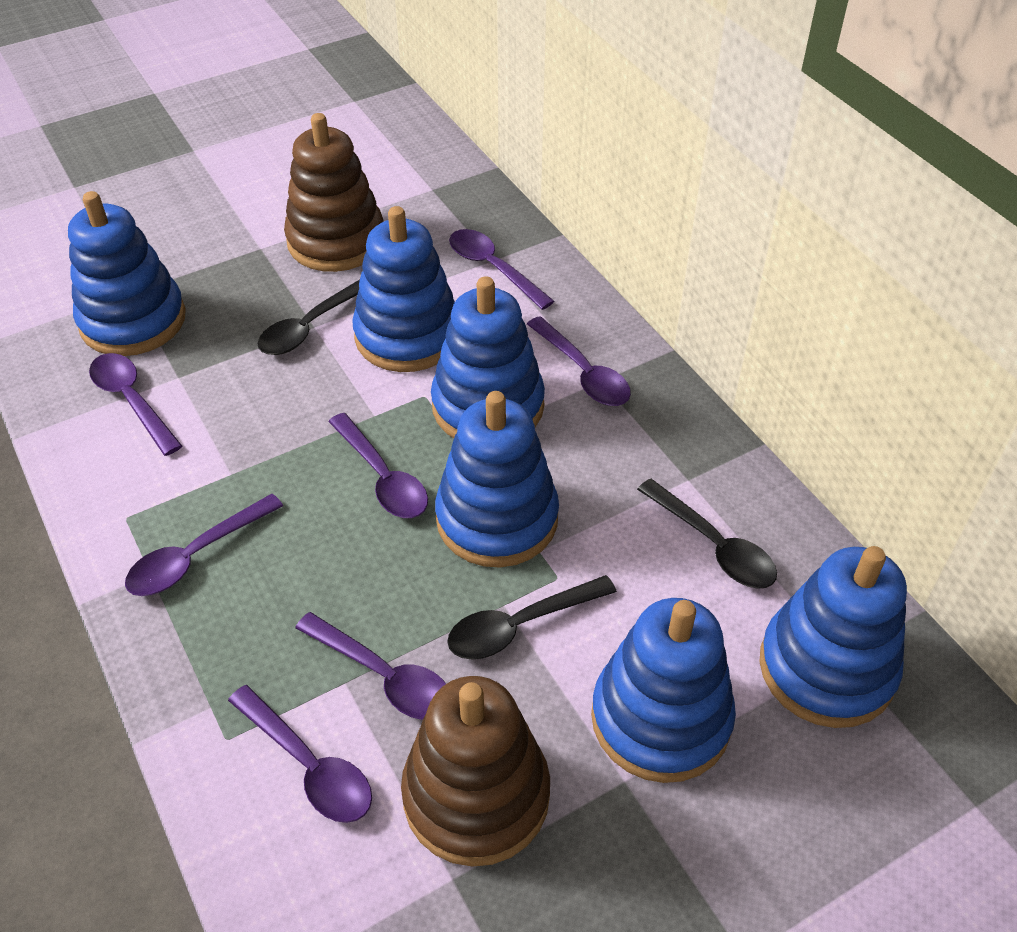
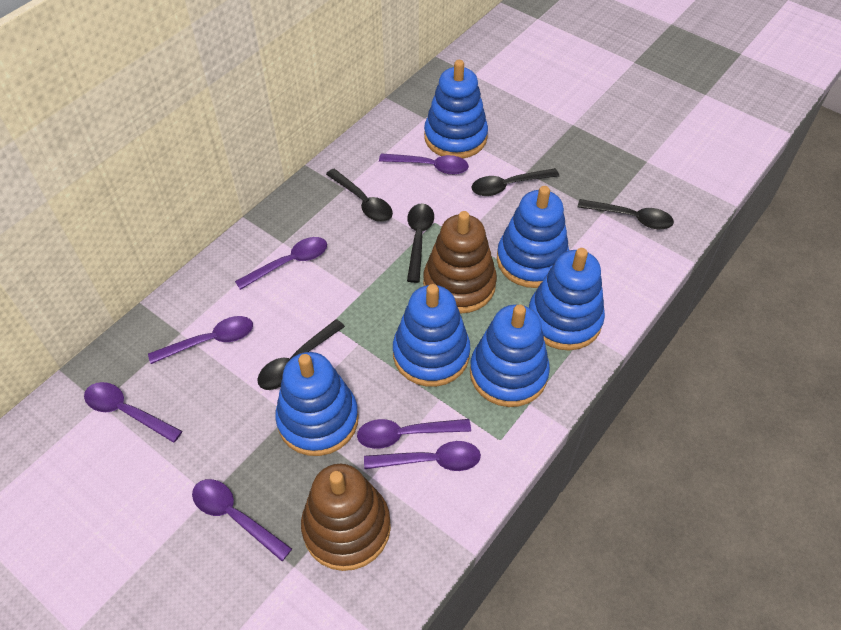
black spoon: 3 -> 5

